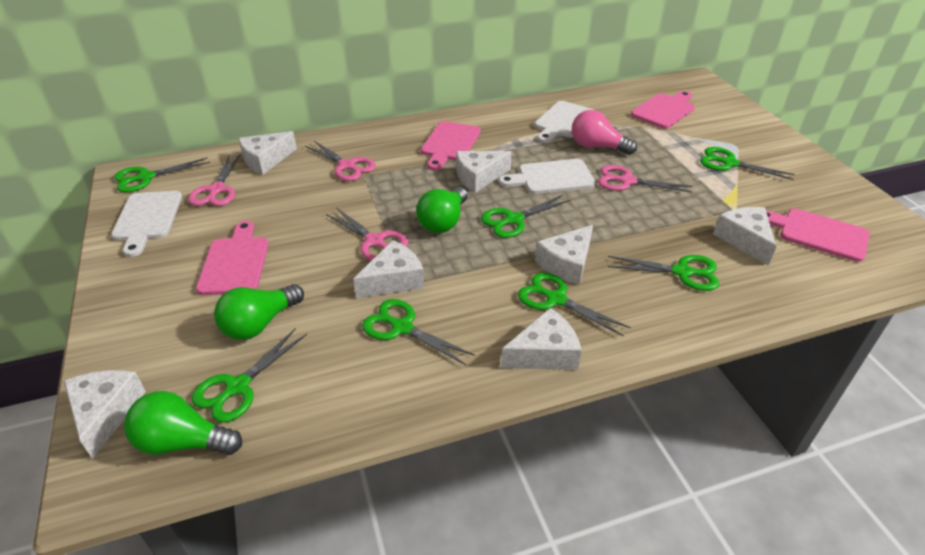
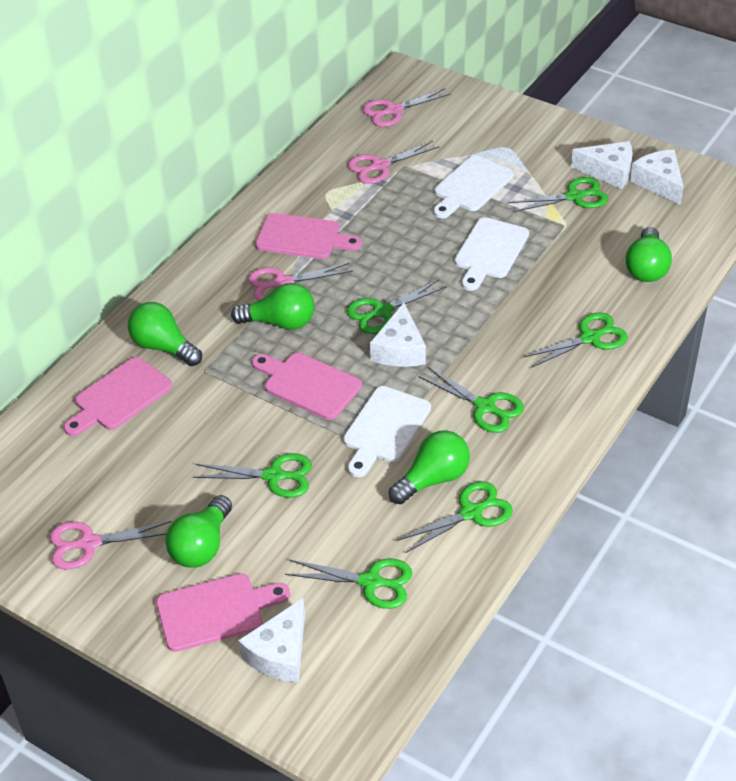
green light bulb: 3 -> 5
pink light bulb: 1 -> 0
white cheese: 7 -> 4

